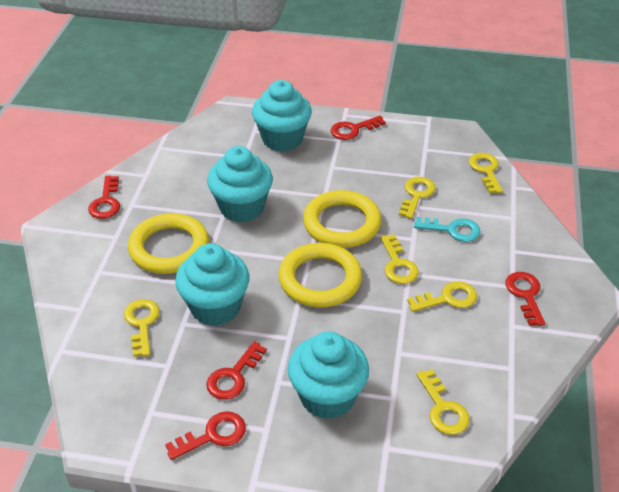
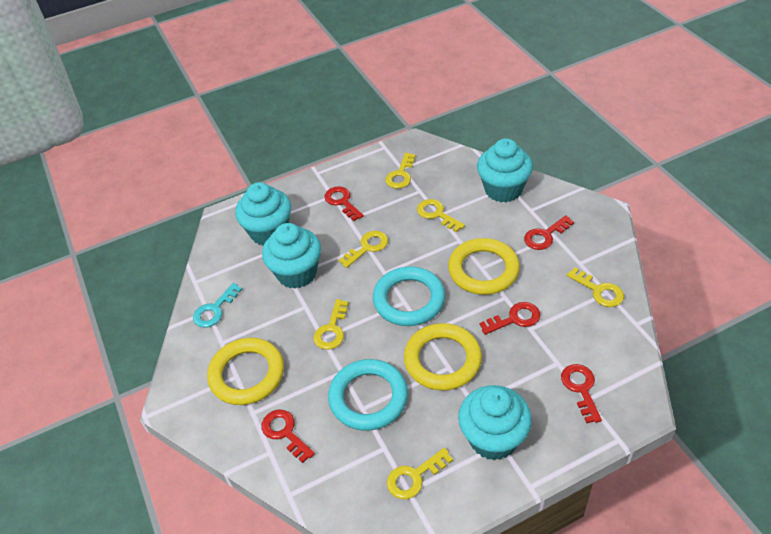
turquoise ring: 0 -> 2

